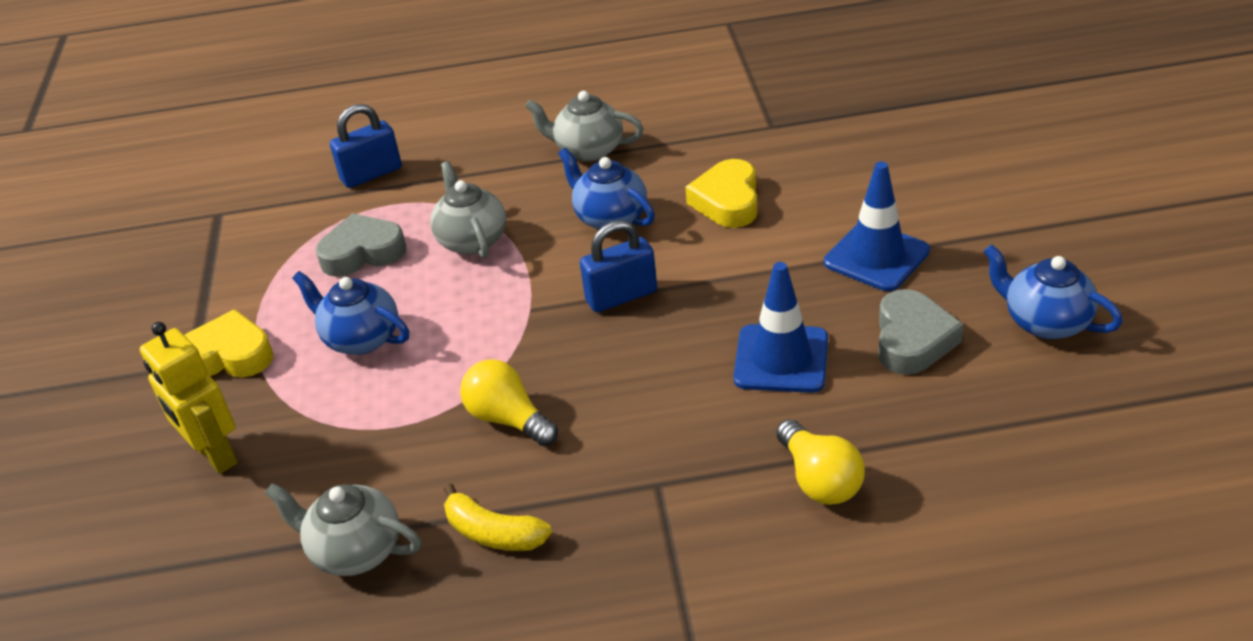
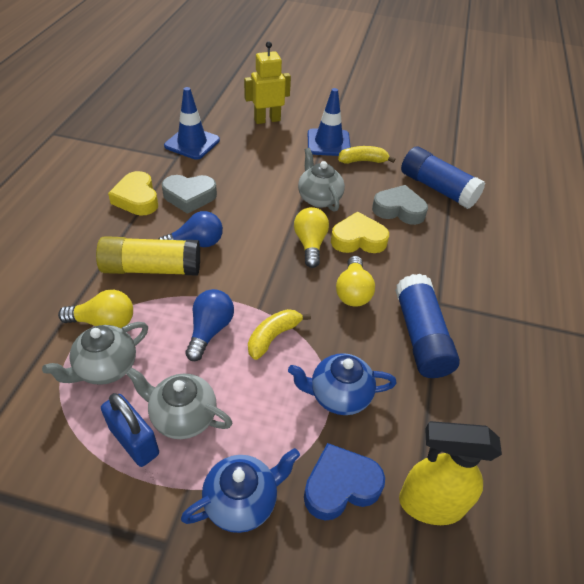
blue glue stick: 0 -> 2
blue heart: 0 -> 1
blue light bulb: 0 -> 2
blue padlock: 2 -> 1
blue teapot: 3 -> 2
yellow banana: 1 -> 2
yellow glue stick: 0 -> 1
yellow light bulb: 2 -> 3
yellow spray bottle: 0 -> 1

